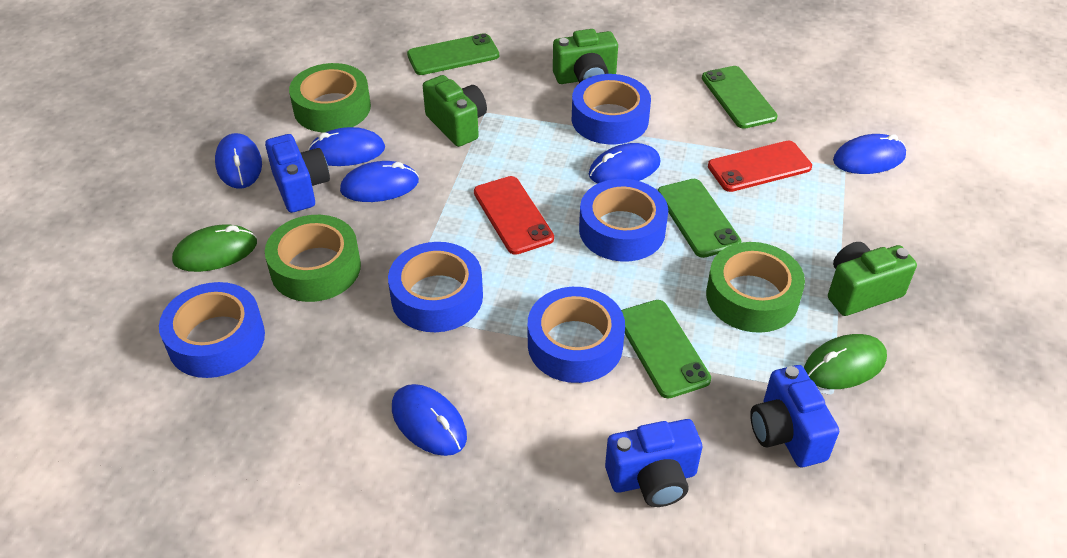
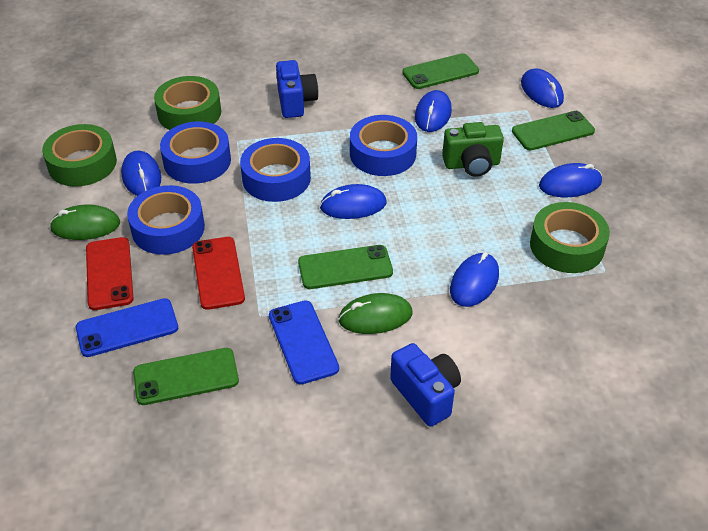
blue camera: 3 -> 2
blue phone: 0 -> 2
blue tape: 5 -> 4
green camera: 3 -> 1

